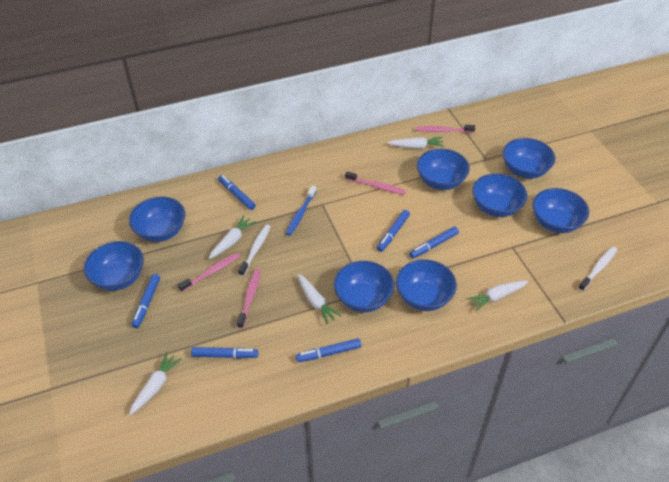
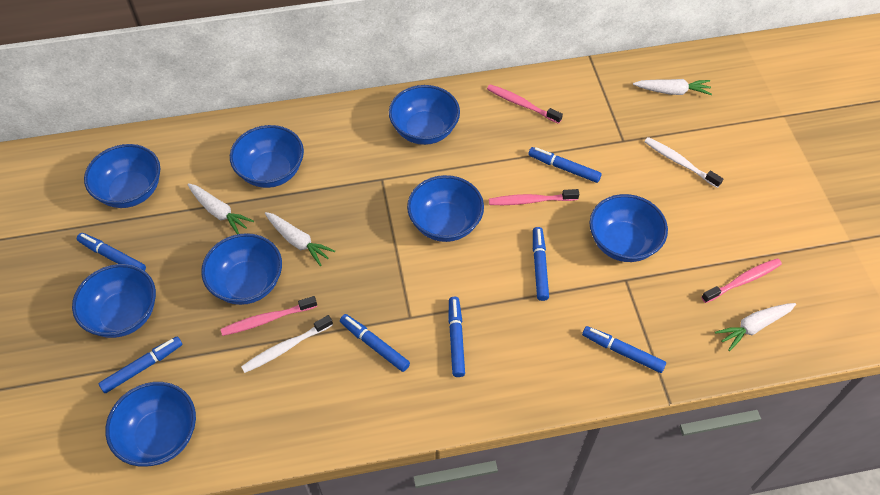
blue marker: 6 -> 7
blue toothbrush: 1 -> 0
white carrot: 5 -> 4

